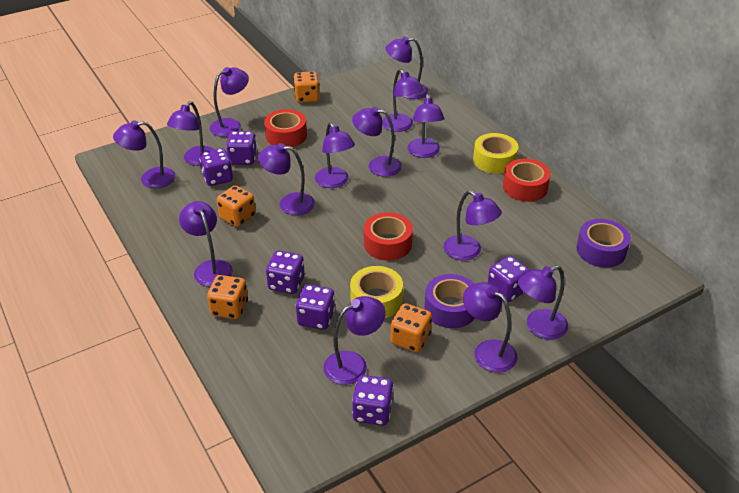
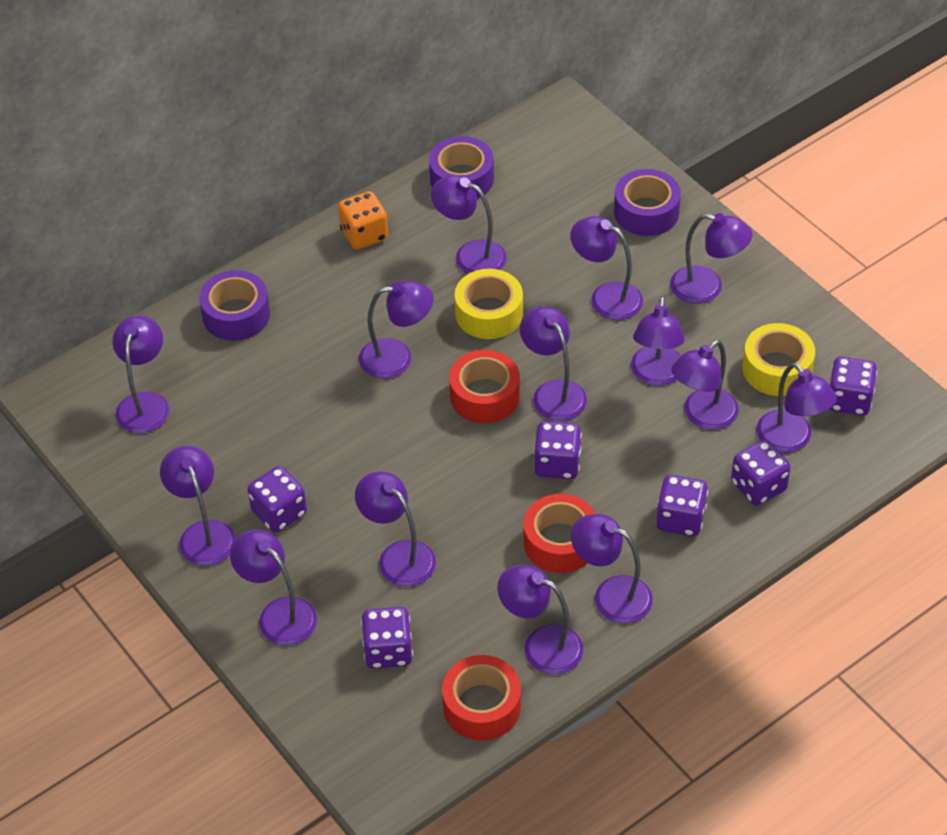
orange dice: 4 -> 1
purple tape: 2 -> 3

